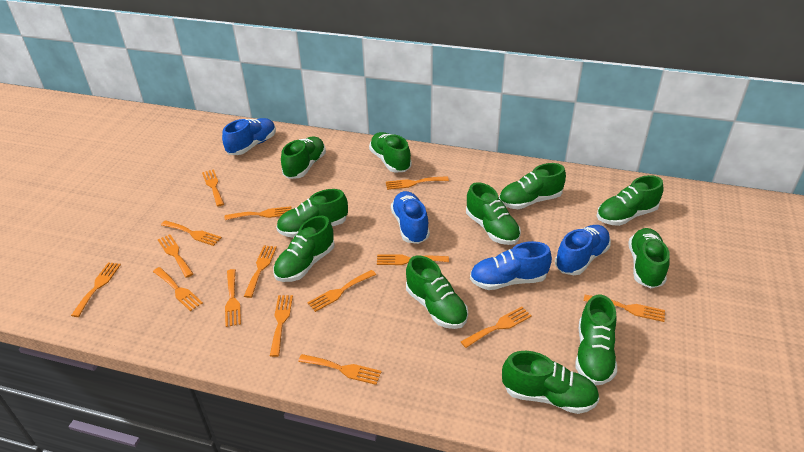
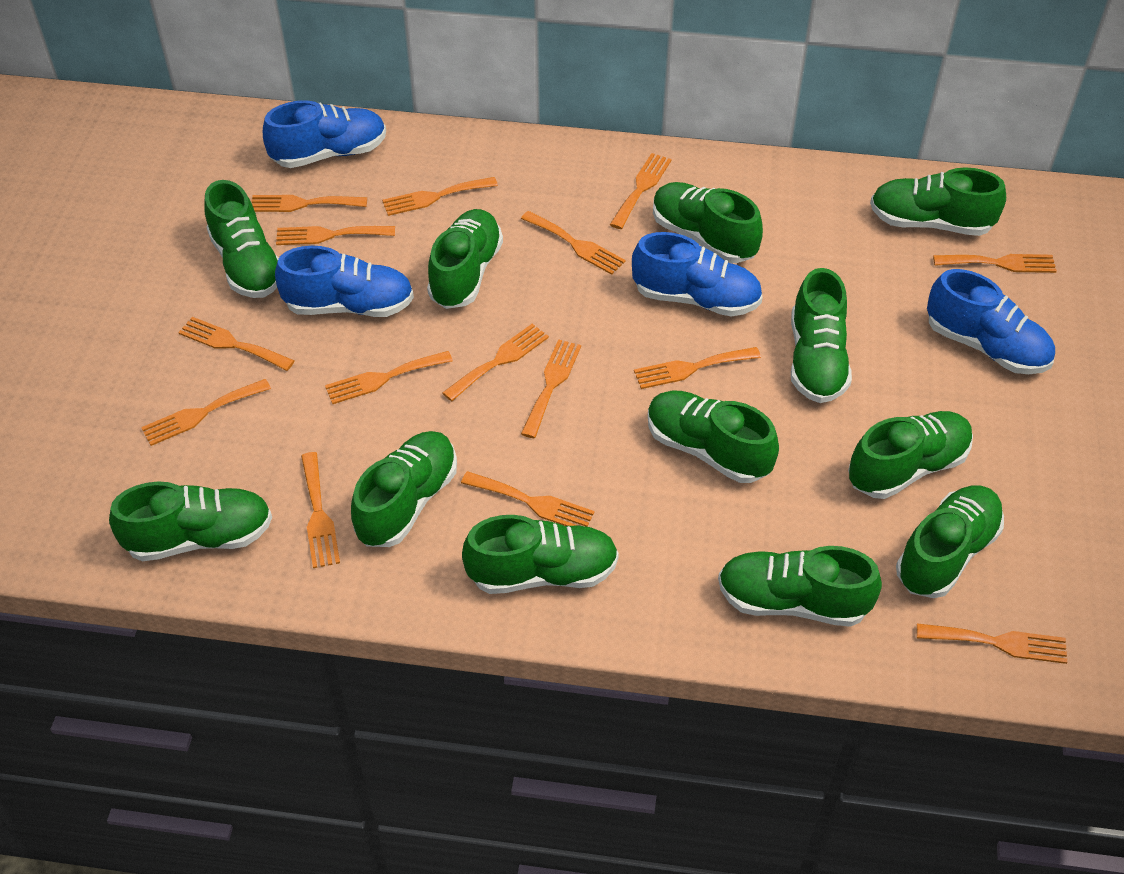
green shoe: 11 -> 12

